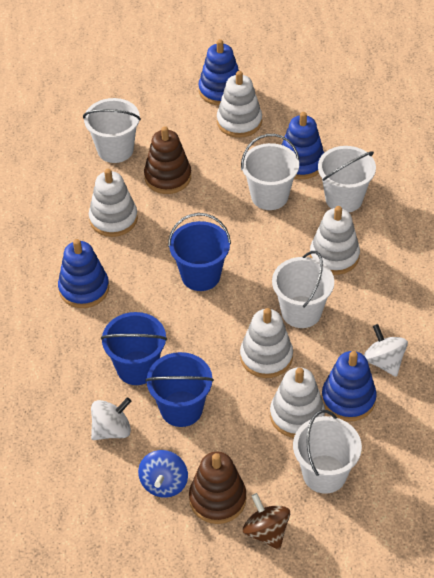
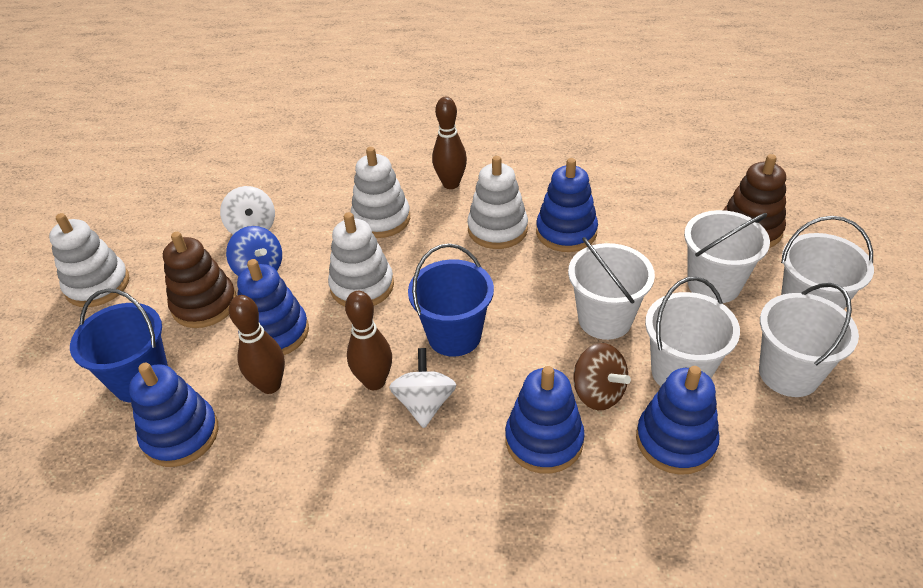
blue bucket: 3 -> 2
blue stacking toy: 4 -> 5
brown bowling pin: 0 -> 3
white stacking toy: 5 -> 4

